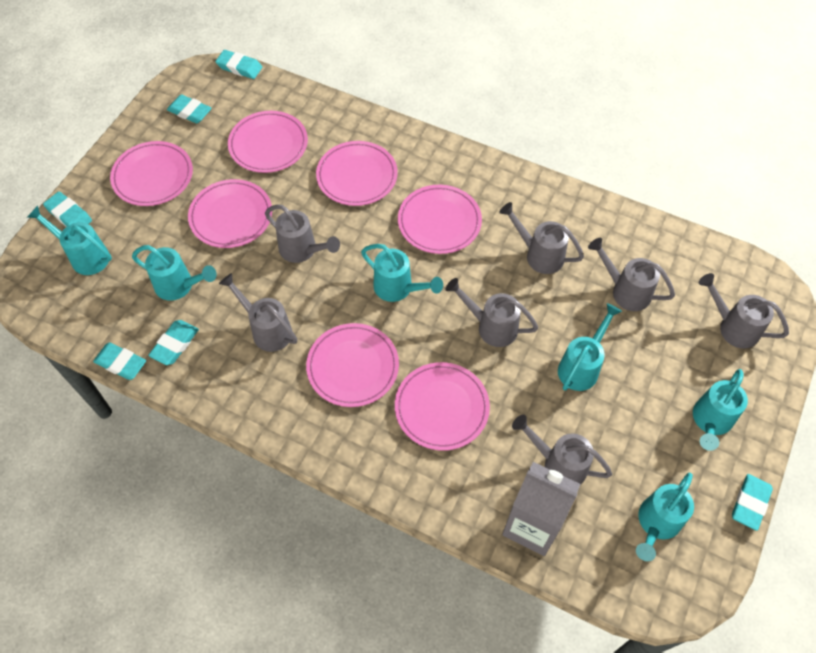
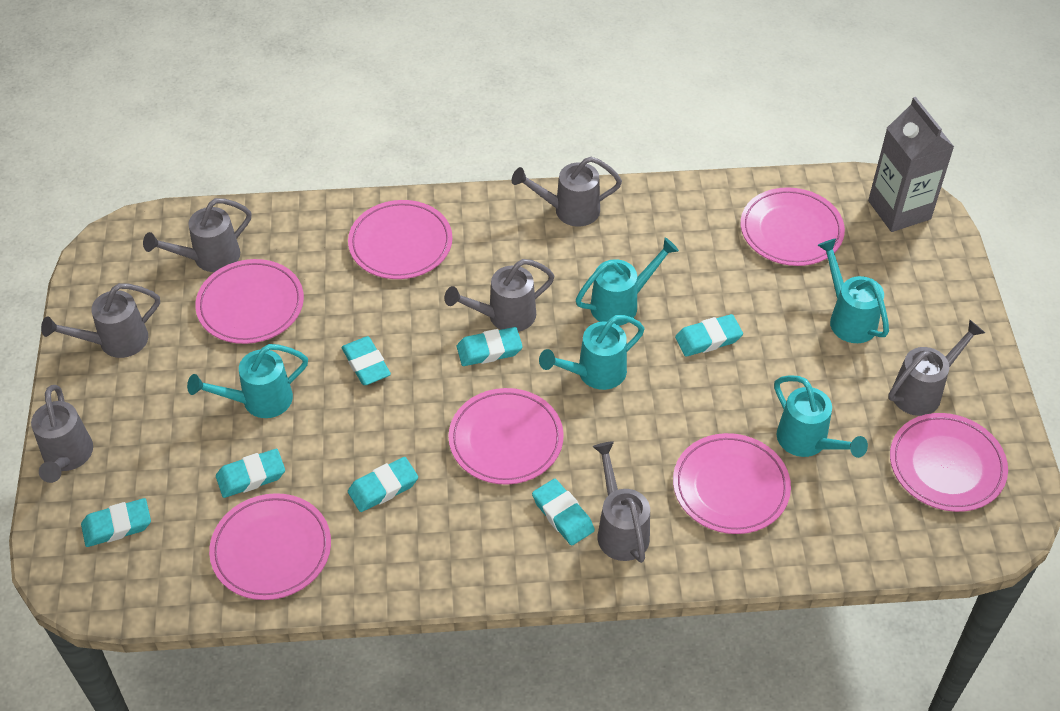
turquoise eraser: 6 -> 7
turquoise watering can: 6 -> 5

